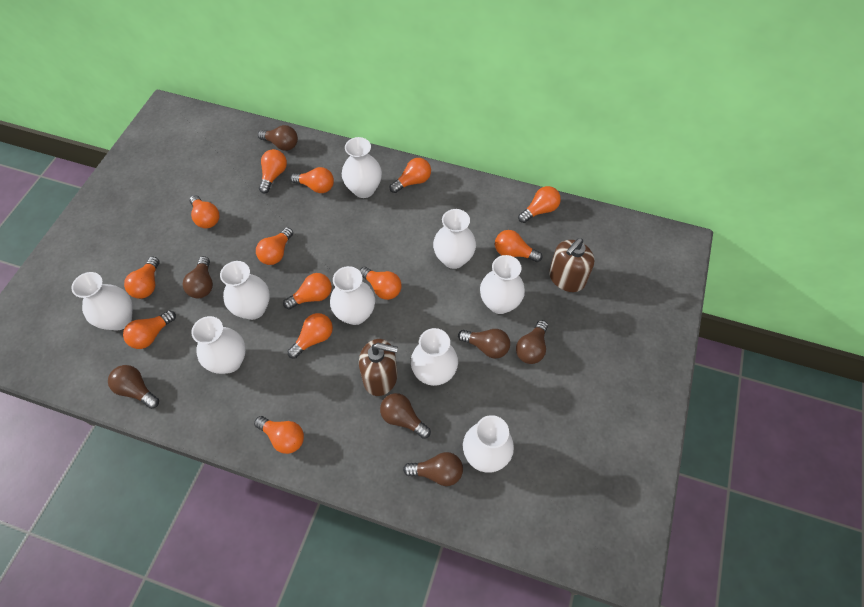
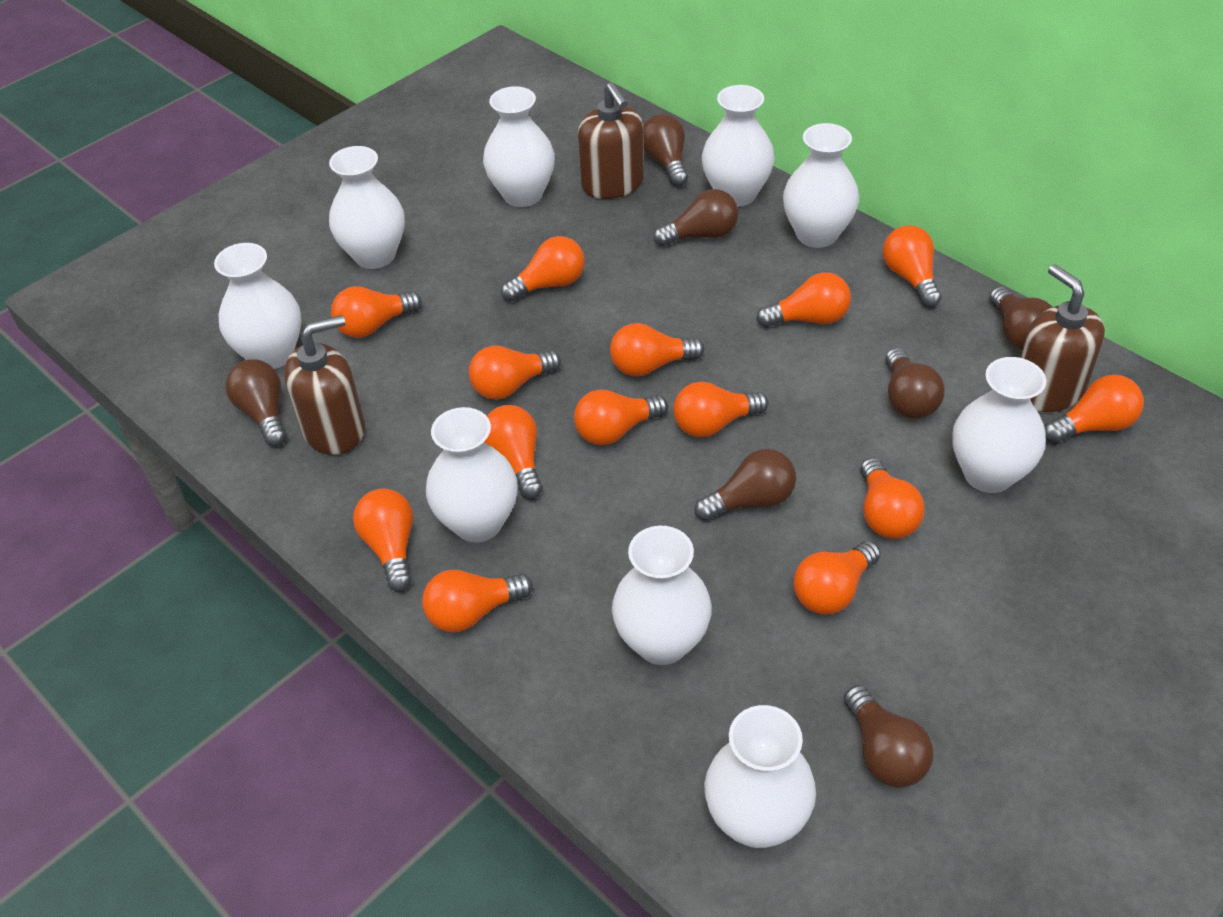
brown soap dispenser: 2 -> 3
orange light bulb: 13 -> 14

